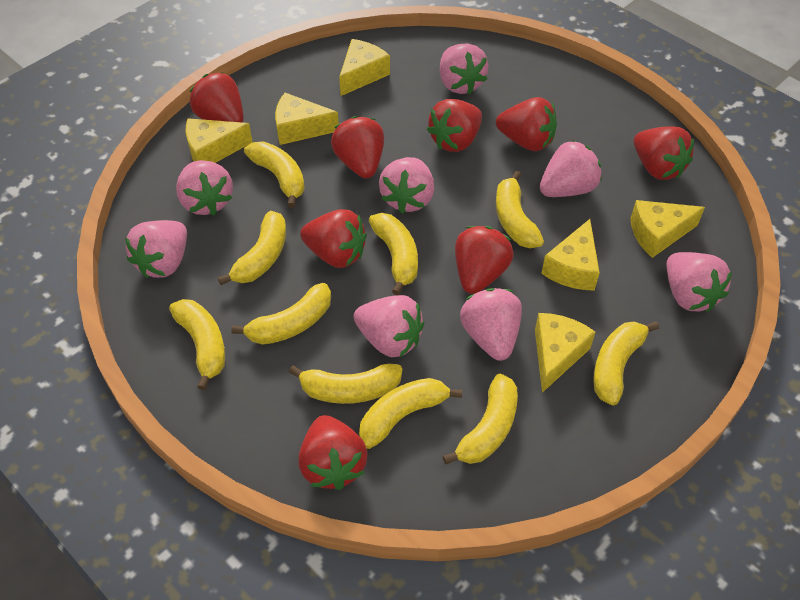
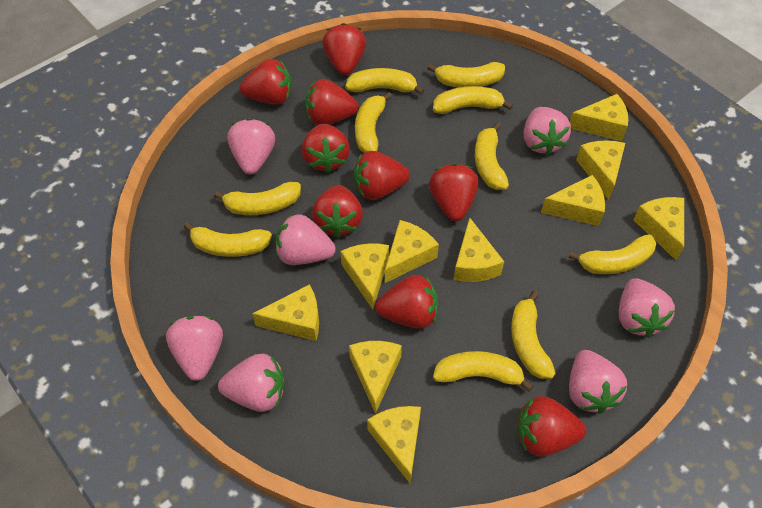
pink strawberry: 8 -> 7
red strawberry: 8 -> 9
yellow cheese: 6 -> 10

